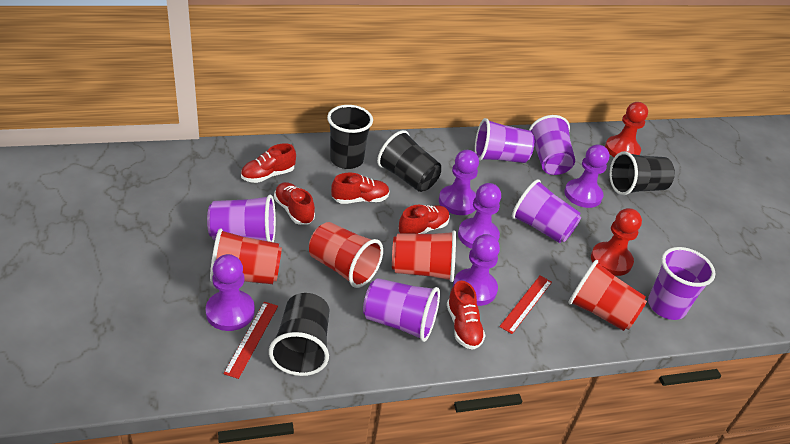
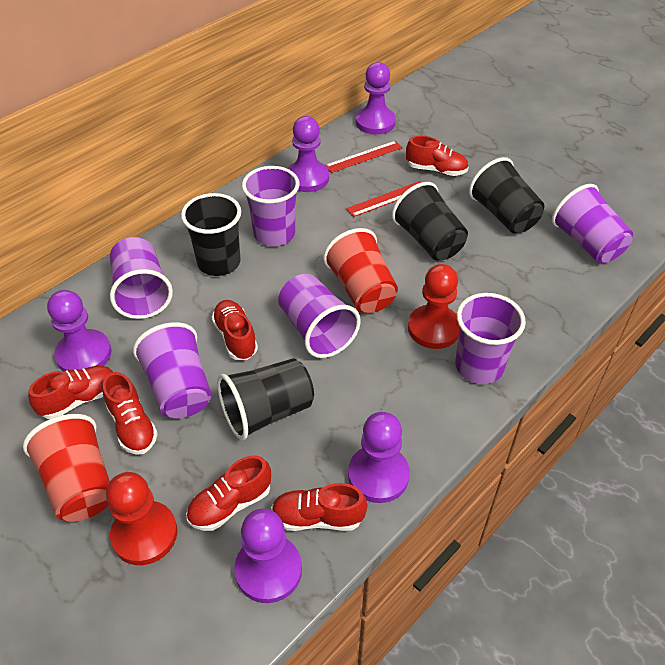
red cup: 4 -> 2
red shoe: 5 -> 6

